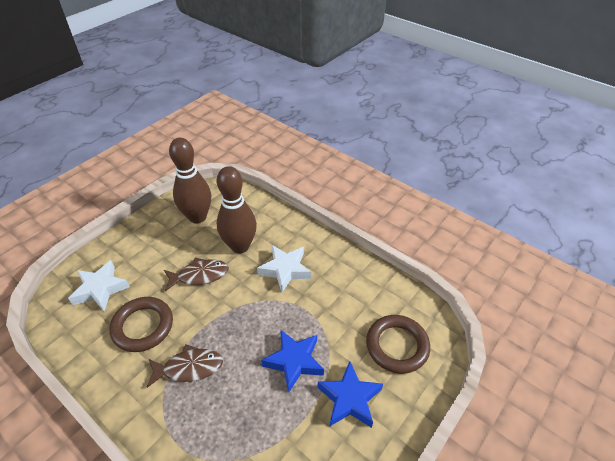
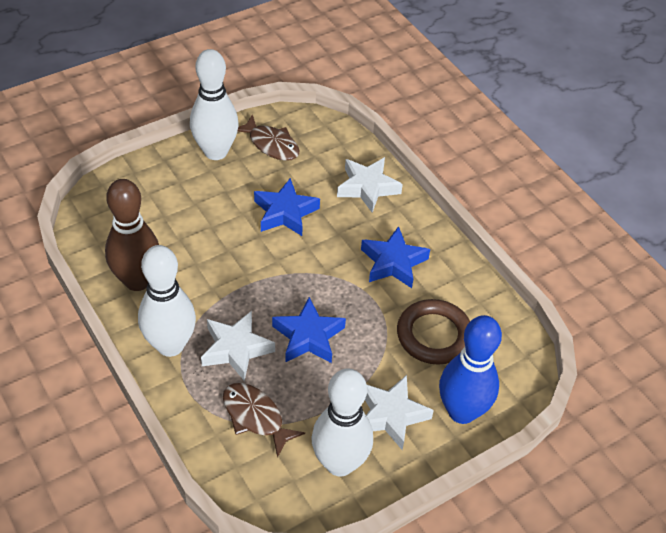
blue bowling pin: 0 -> 1
blue star: 2 -> 3
brown bowling pin: 2 -> 1
brown ring: 2 -> 1
white bowling pin: 0 -> 3
white star: 2 -> 3

